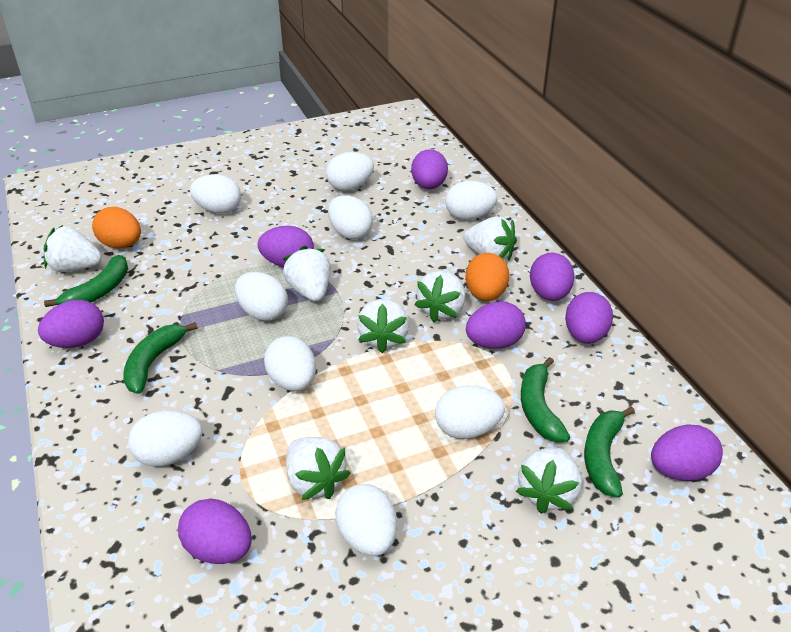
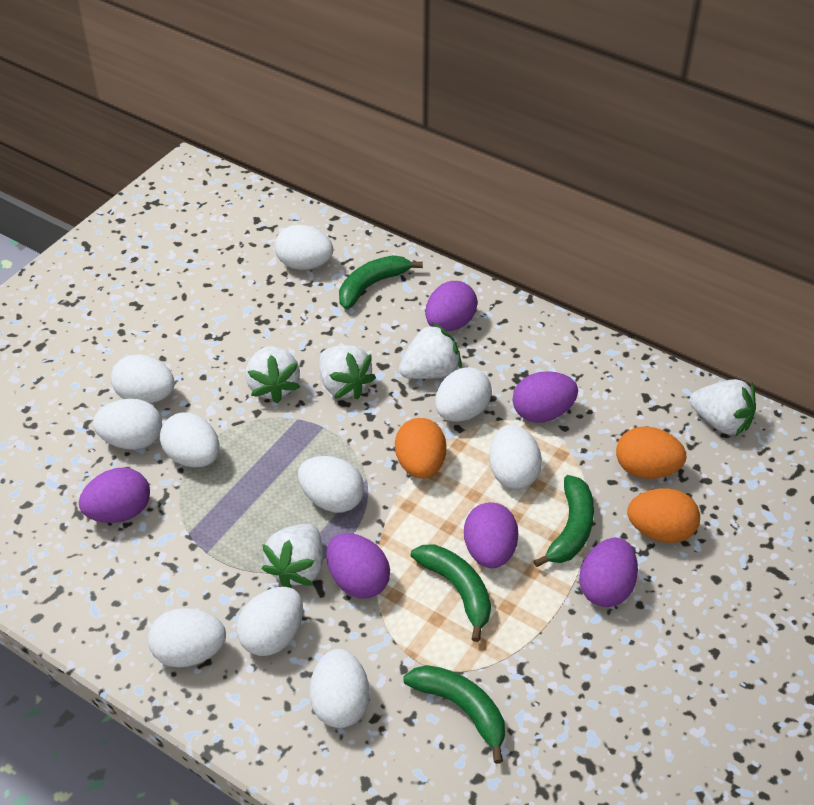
orange egg: 2 -> 3
purple egg: 8 -> 6
white egg: 9 -> 10
white strawberry: 7 -> 5

